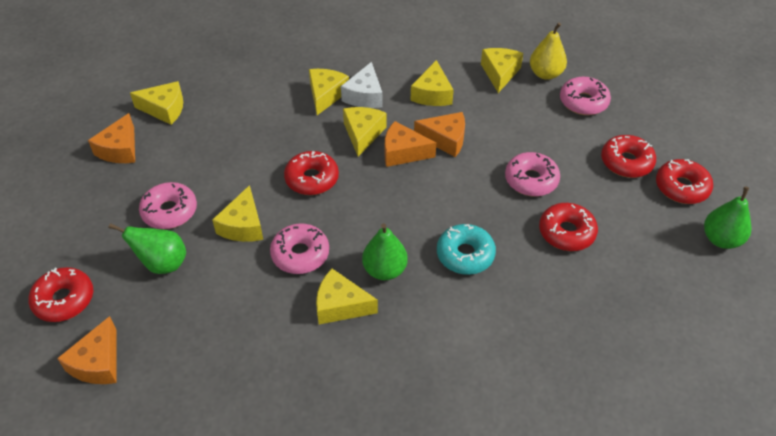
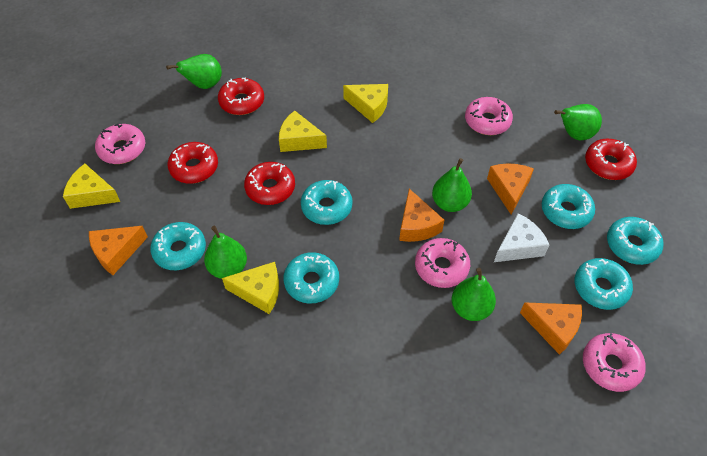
green pear: 3 -> 5
red donut: 5 -> 4
turquoise donut: 1 -> 6
yellow cheese: 7 -> 4
yellow pear: 1 -> 0

